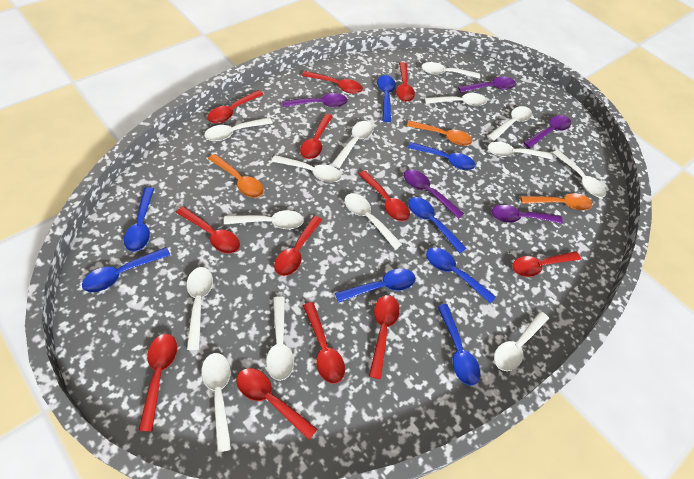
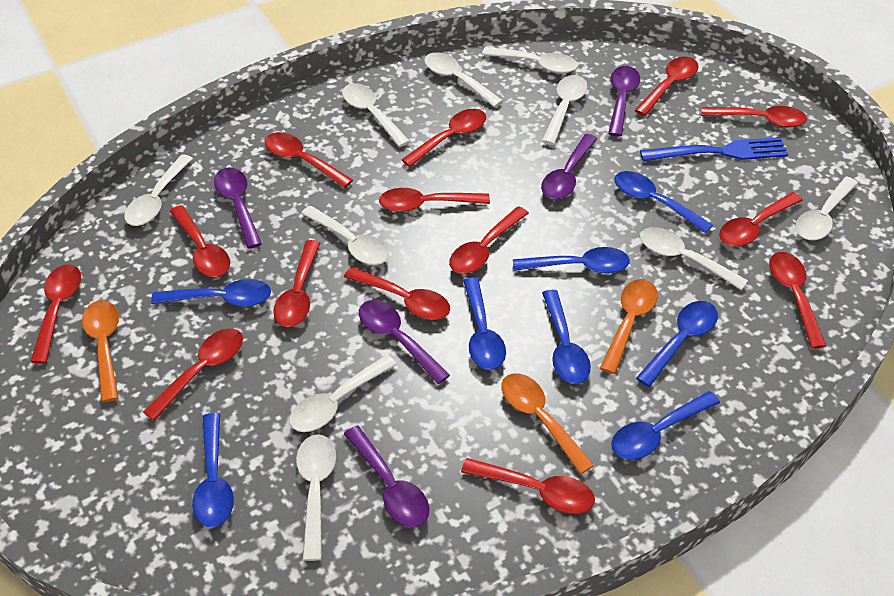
blue fork: 0 -> 1
red spoon: 12 -> 14
white spoon: 14 -> 10

